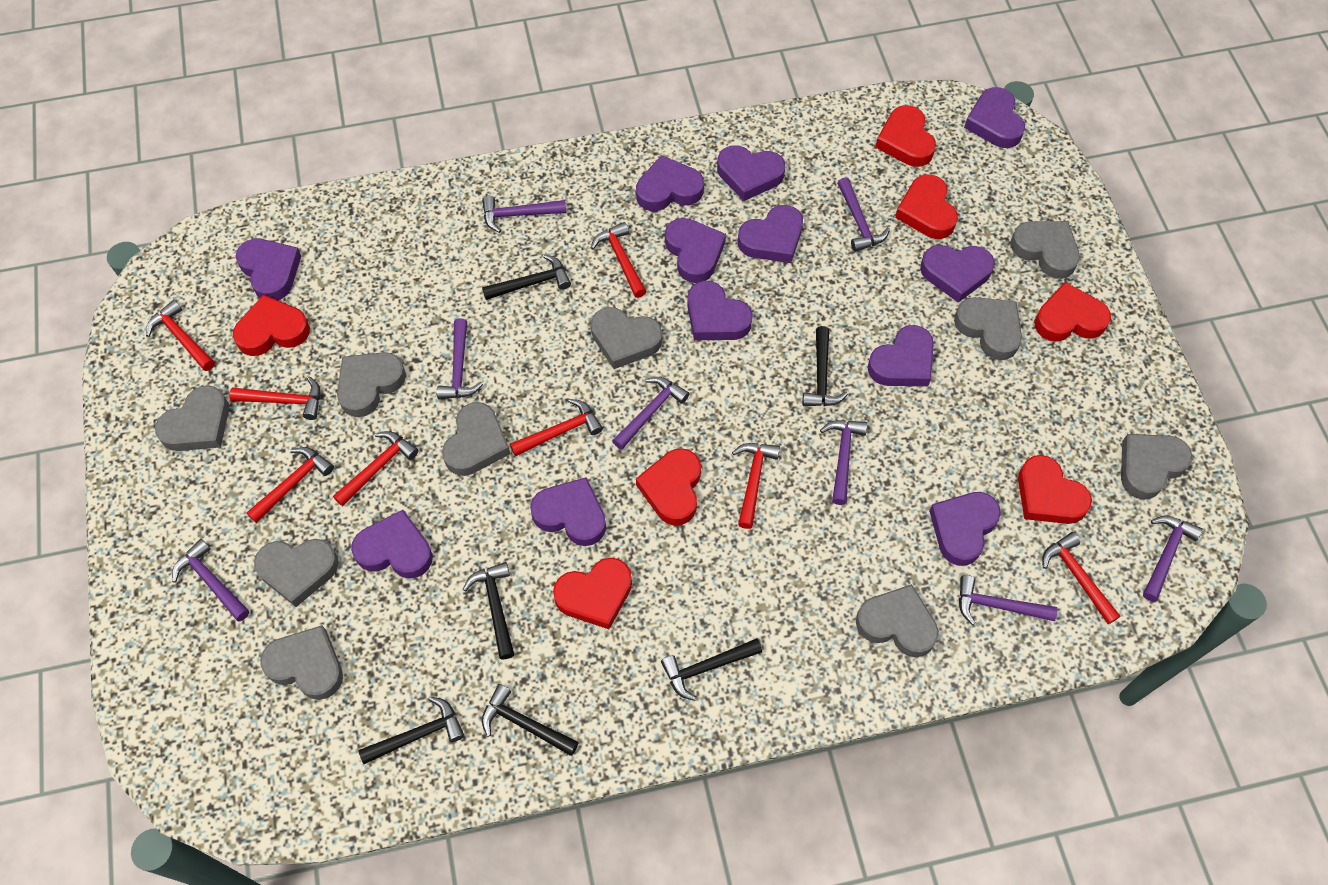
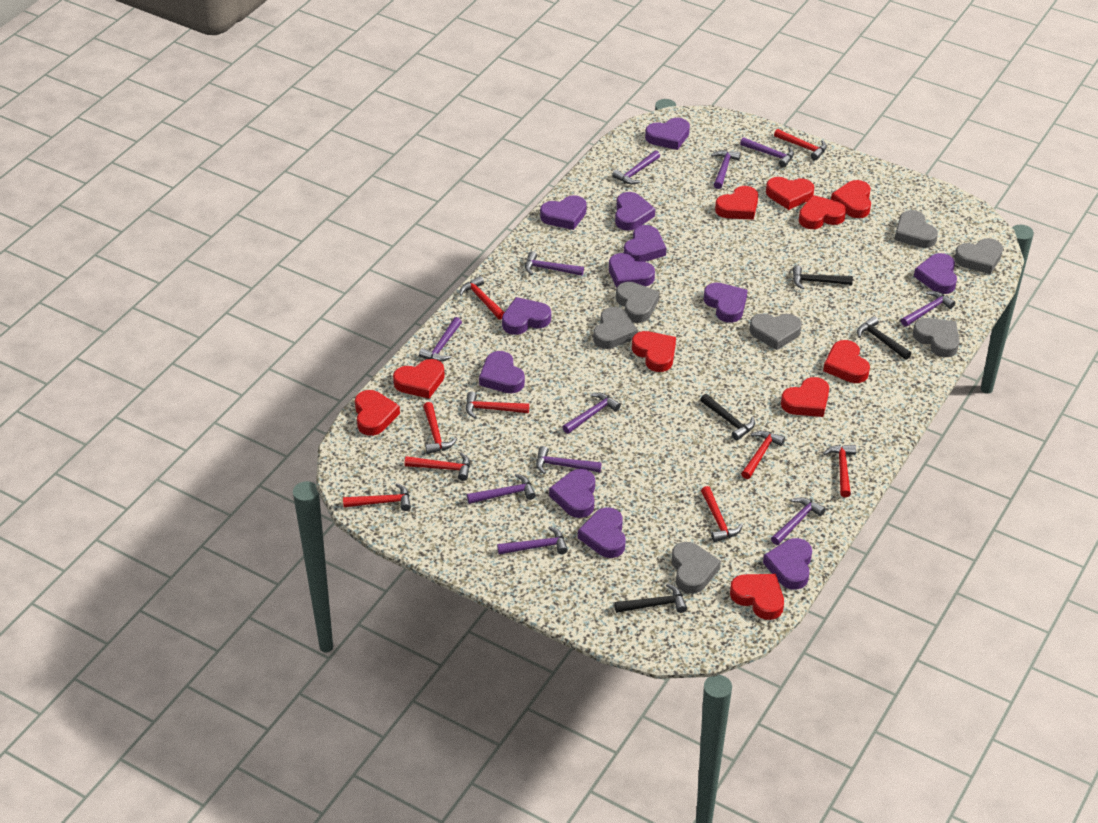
black hammer: 6 -> 4
grey heart: 10 -> 7
purple hammer: 8 -> 11
red hammer: 8 -> 9
red heart: 7 -> 10

